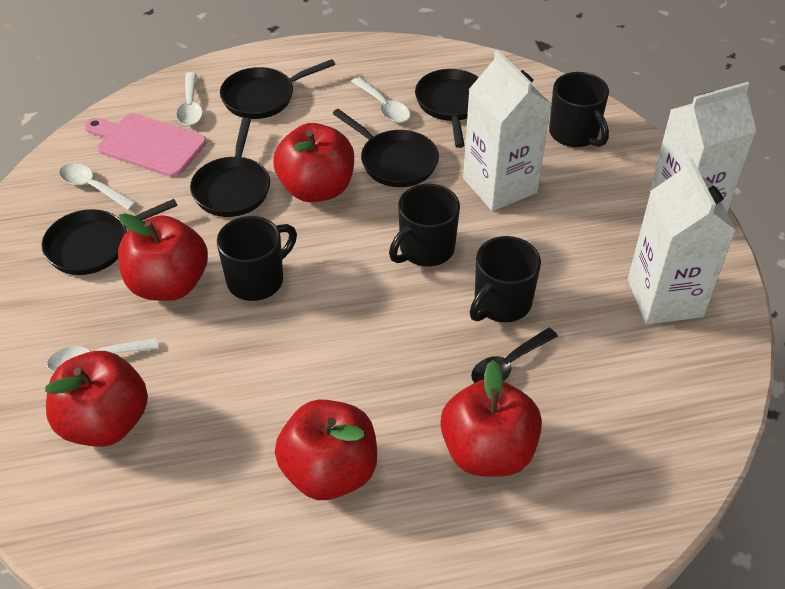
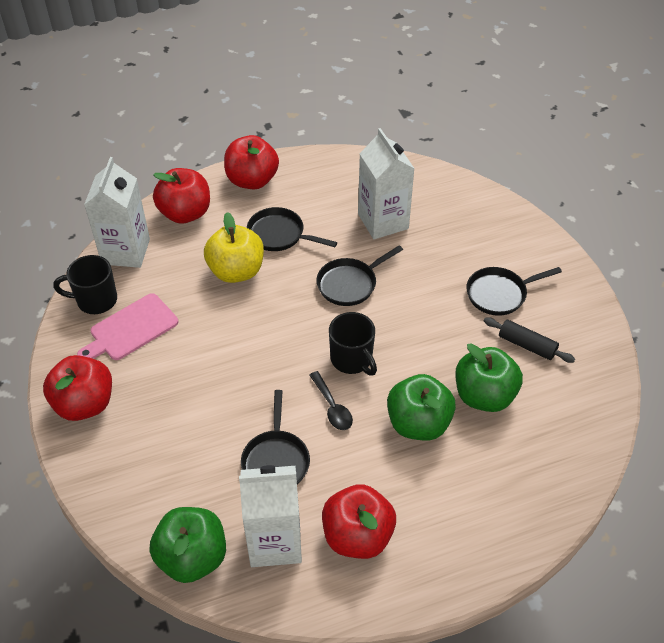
black mug: 4 -> 2
black pan: 5 -> 4
black rolling pin: 0 -> 1
green apple: 0 -> 3
red apple: 5 -> 4
white spoon: 4 -> 0
yellow apple: 0 -> 1

